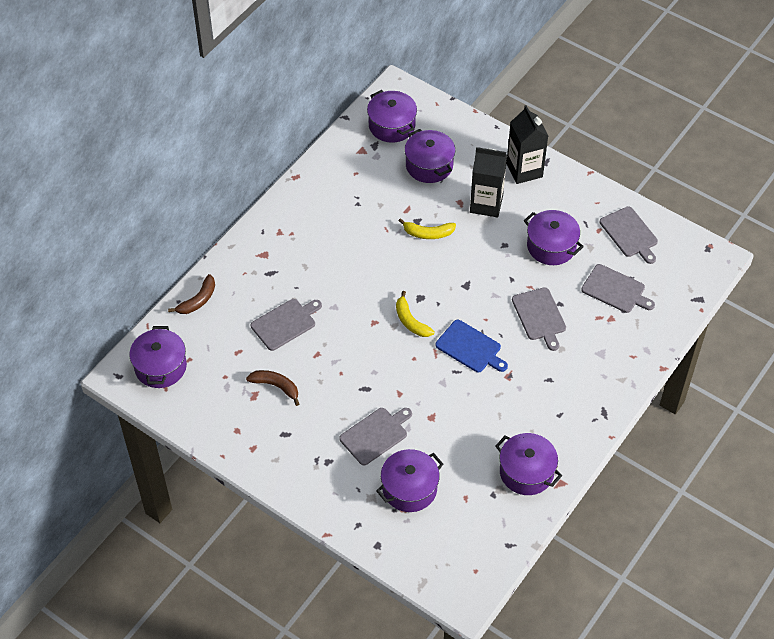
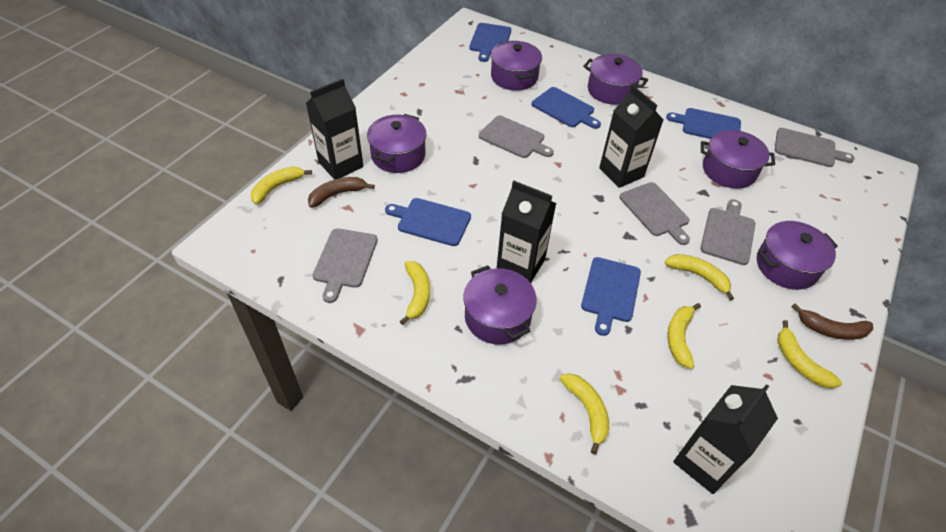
black carton: 2 -> 4
blue cutting board: 1 -> 5
yellow banana: 2 -> 6

